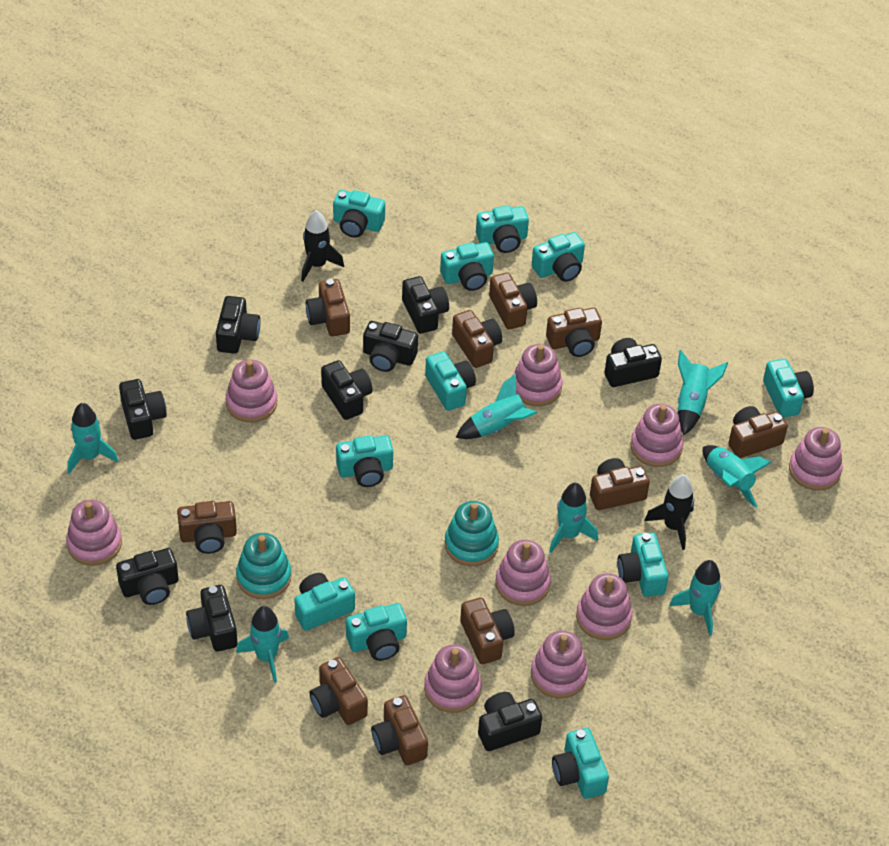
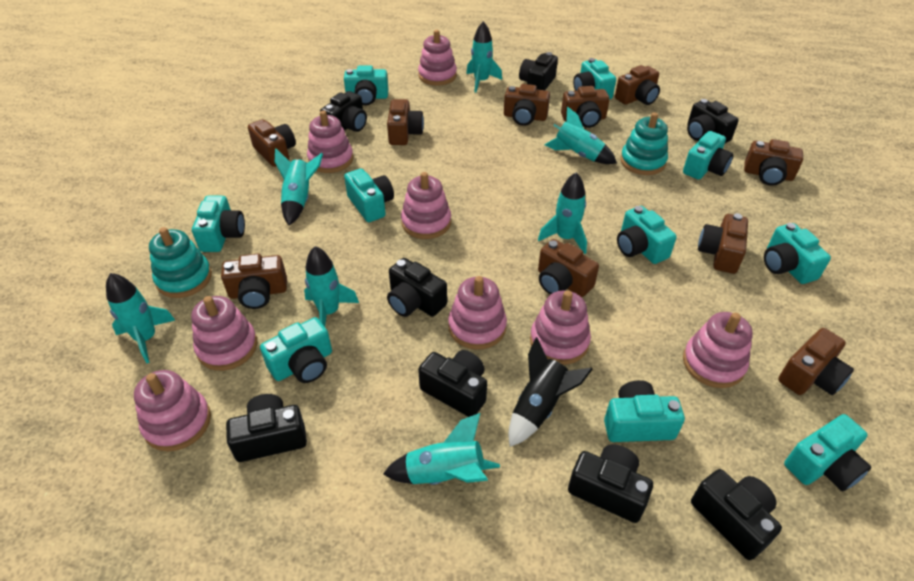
black camera: 9 -> 8
black rocket: 2 -> 1
pink stacking toy: 9 -> 8
turquoise camera: 11 -> 10

